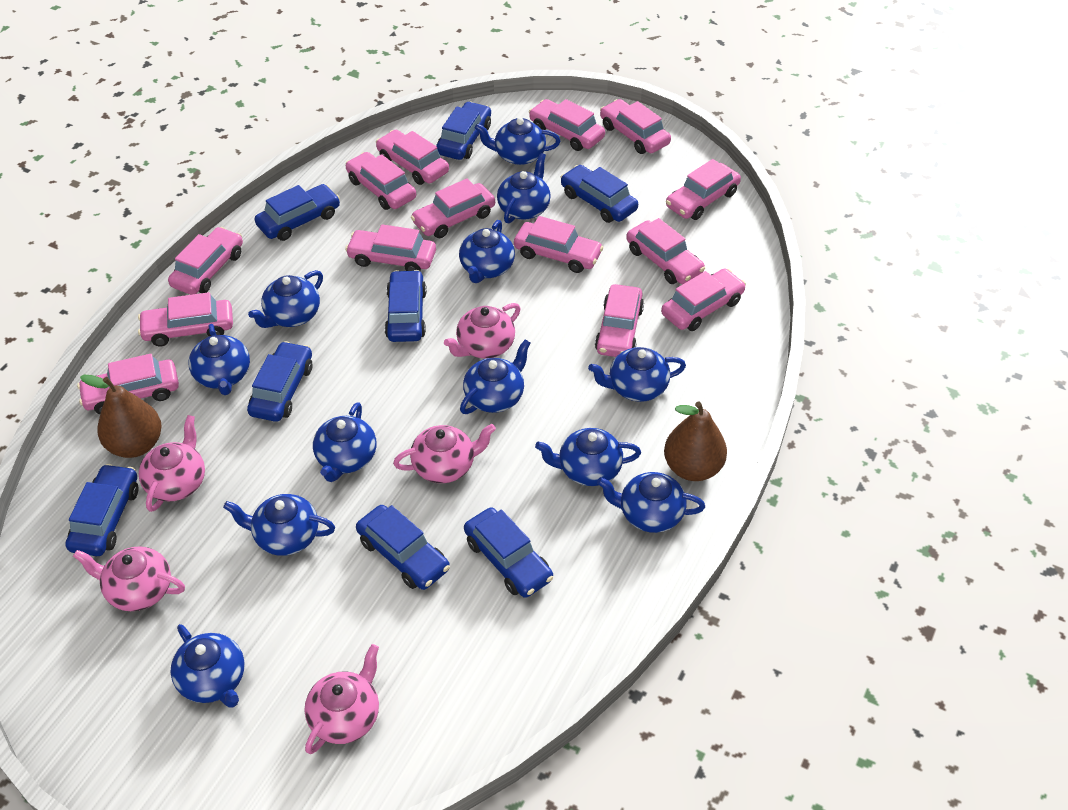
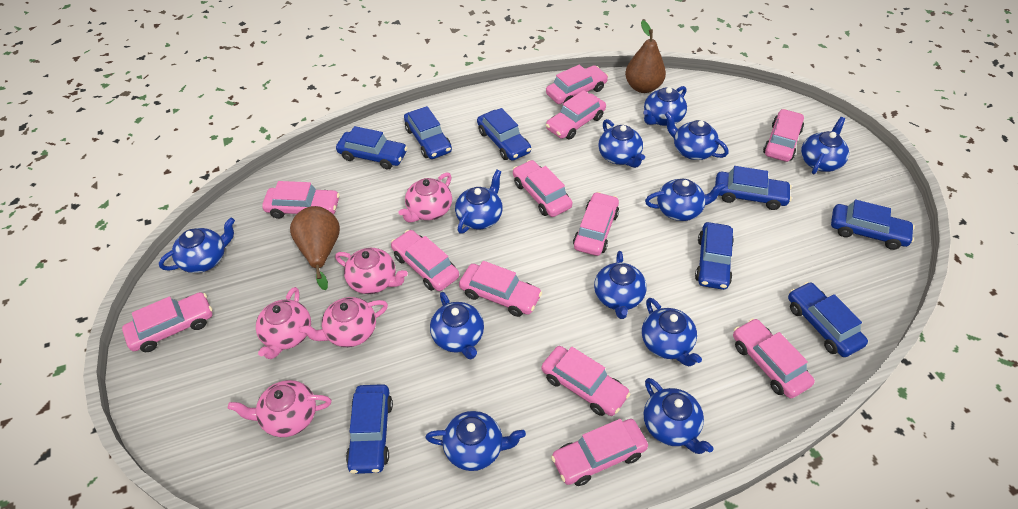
pink car: 14 -> 12

